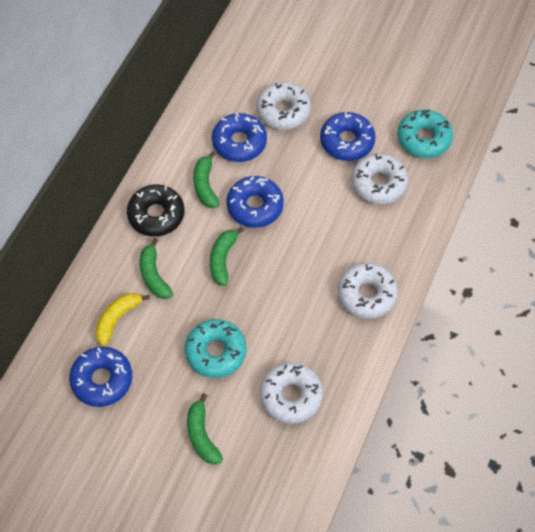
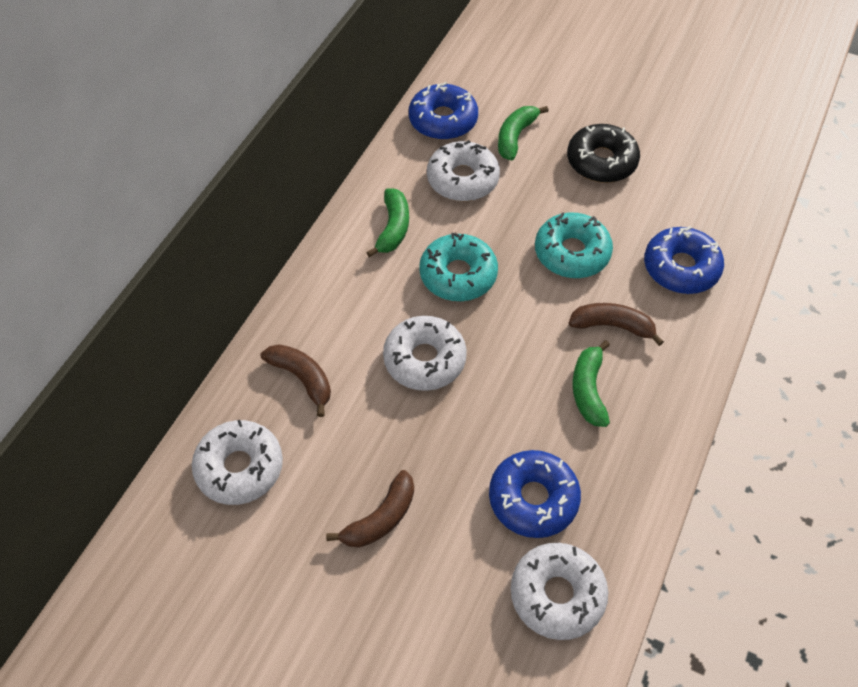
blue donut: 4 -> 3
brown banana: 0 -> 3
green banana: 4 -> 3
yellow banana: 1 -> 0

